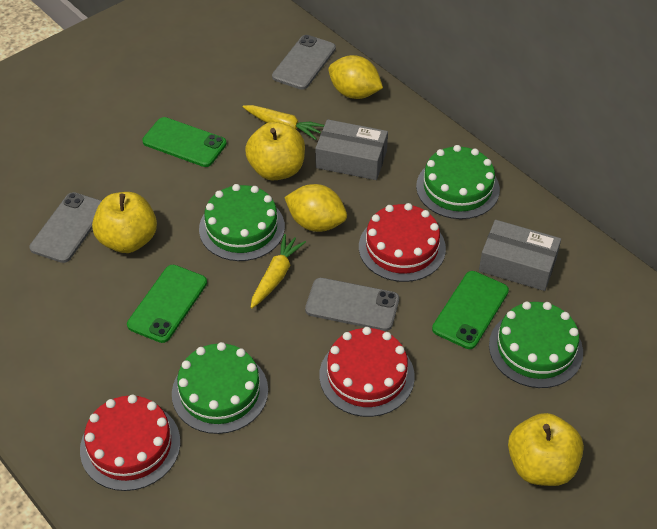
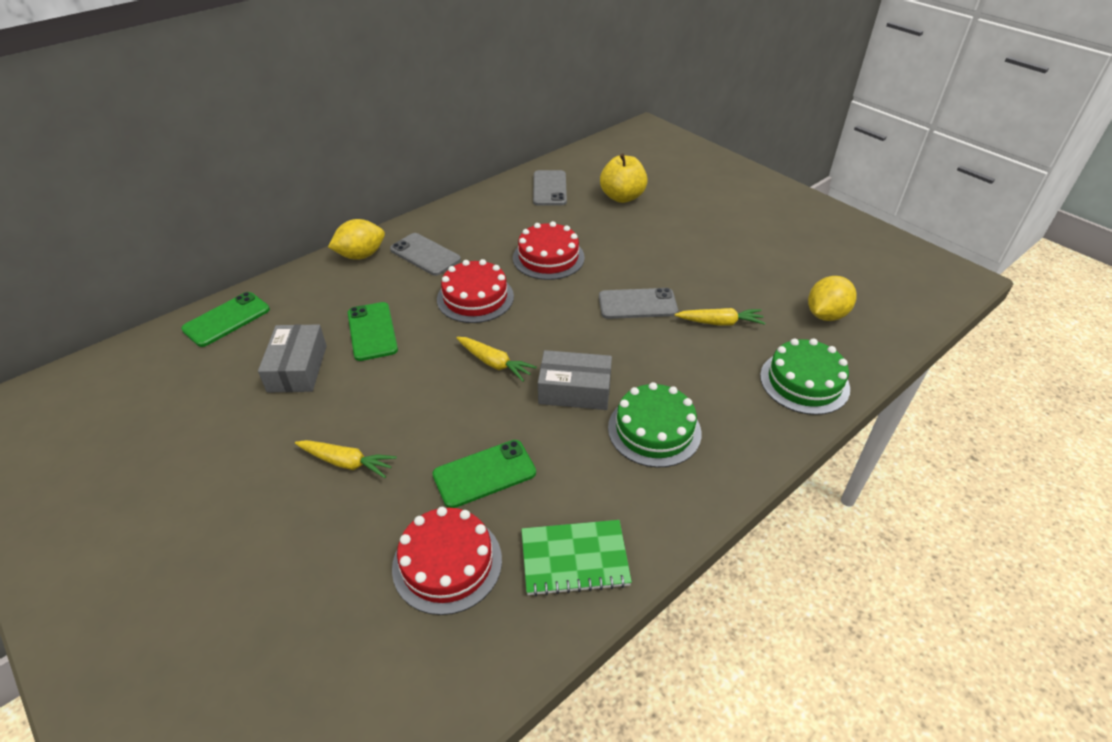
green cake: 4 -> 2
green notebook: 0 -> 1
yellow apple: 3 -> 1
yellow carrot: 2 -> 3

